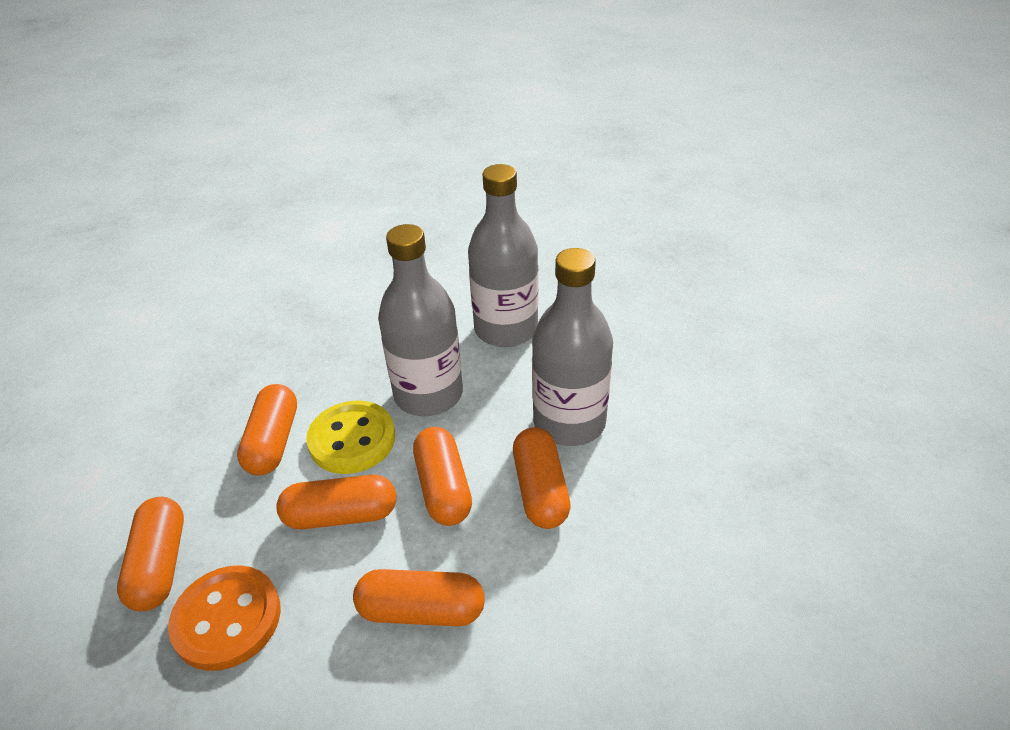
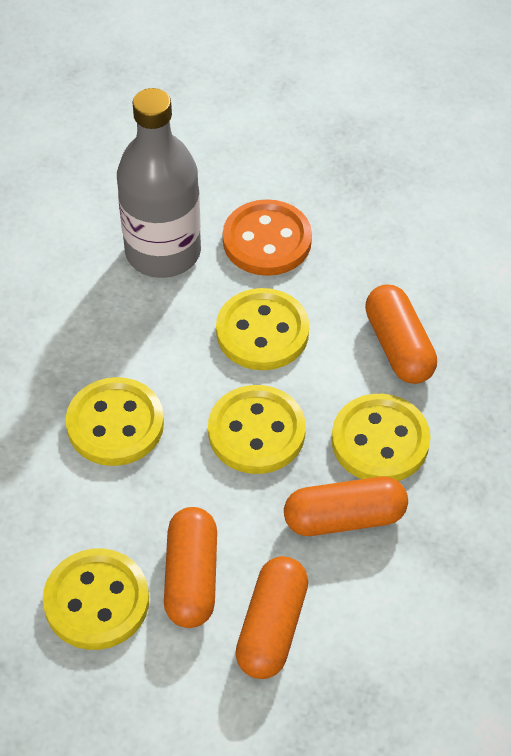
grey bottle: 3 -> 1
orange capsule: 6 -> 4
yellow button: 1 -> 5

